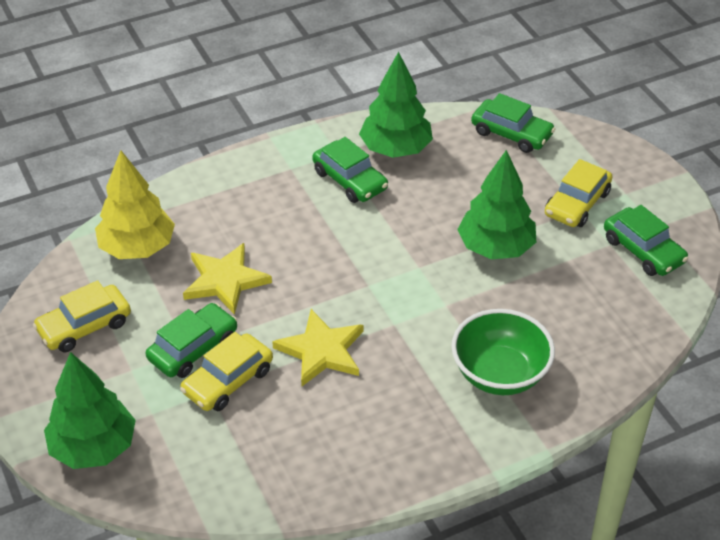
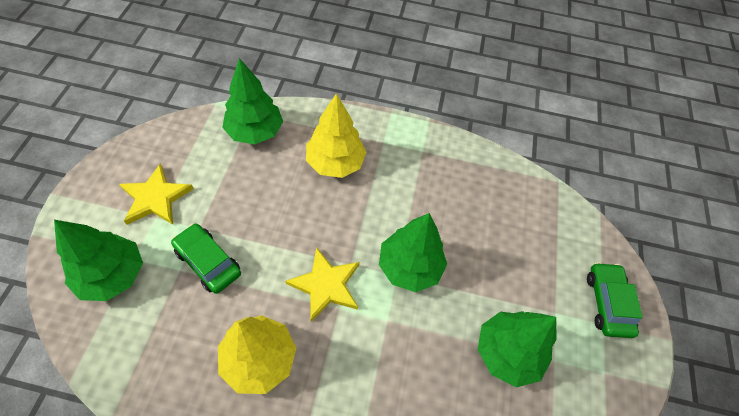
green bowl: 1 -> 0
green car: 4 -> 2
green tree: 3 -> 4
yellow car: 3 -> 0
yellow tree: 1 -> 2

